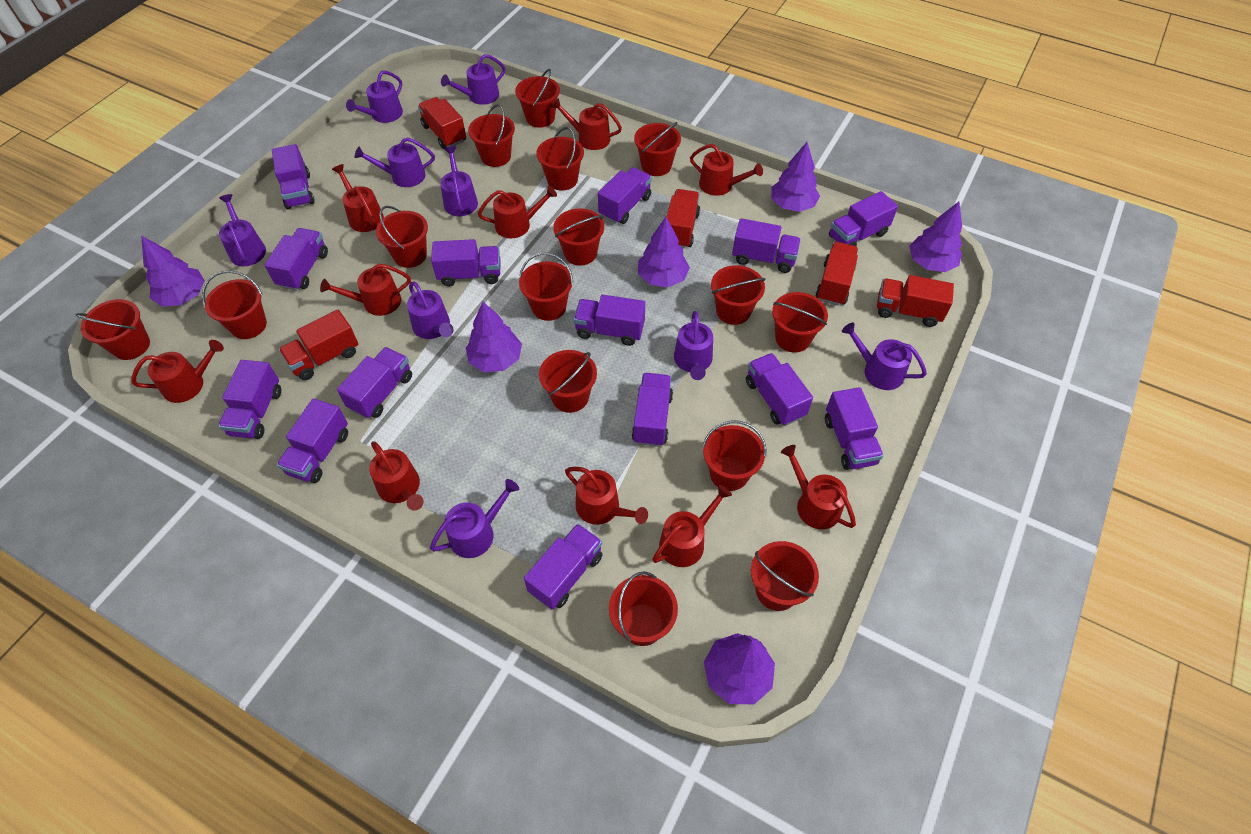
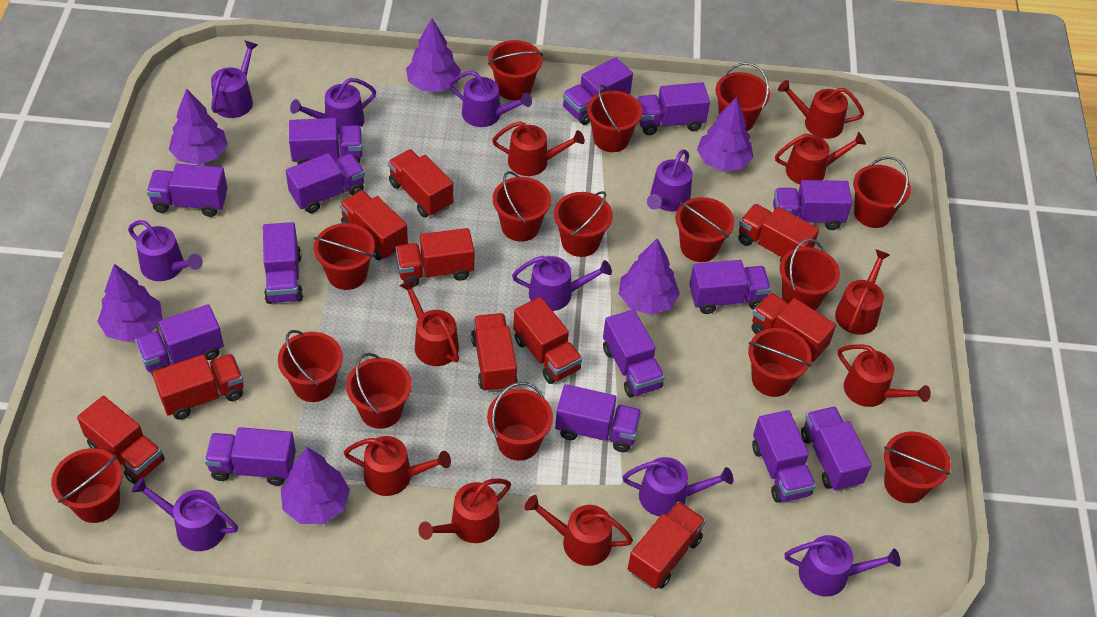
red truck: 5 -> 10
red watering can: 10 -> 9

